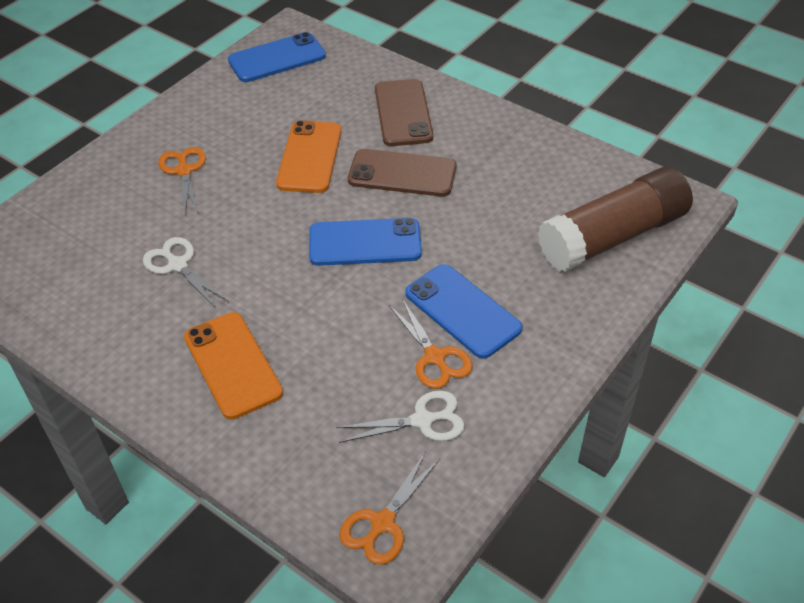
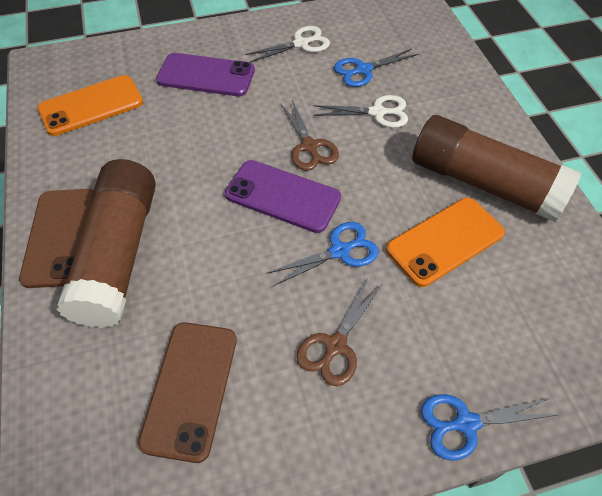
blue phone: 3 -> 0
blue scissors: 0 -> 3
brown glue stick: 1 -> 2
brown scissors: 0 -> 2
orange scissors: 3 -> 0
purple phone: 0 -> 2

